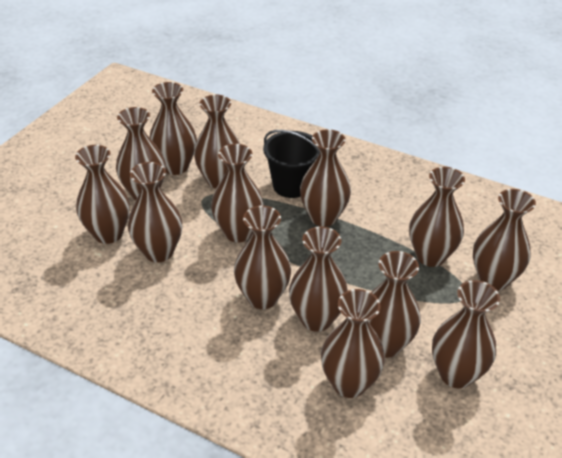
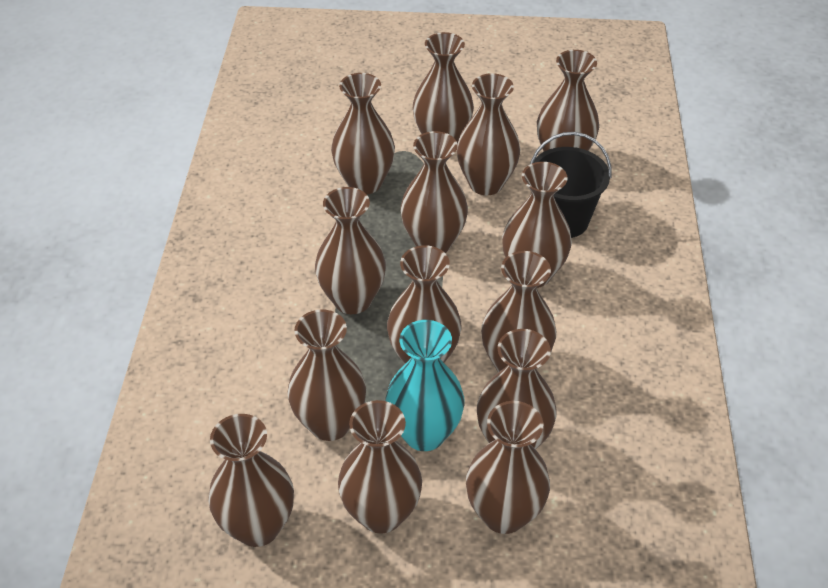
turquoise vase: 0 -> 1

